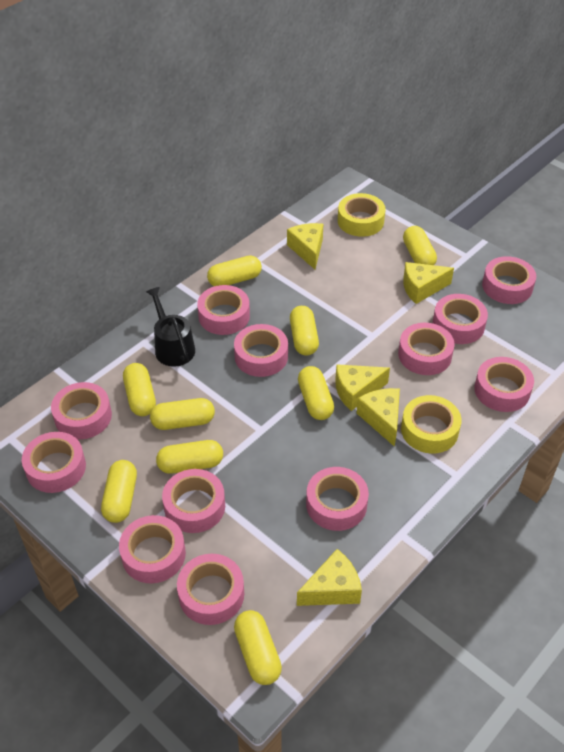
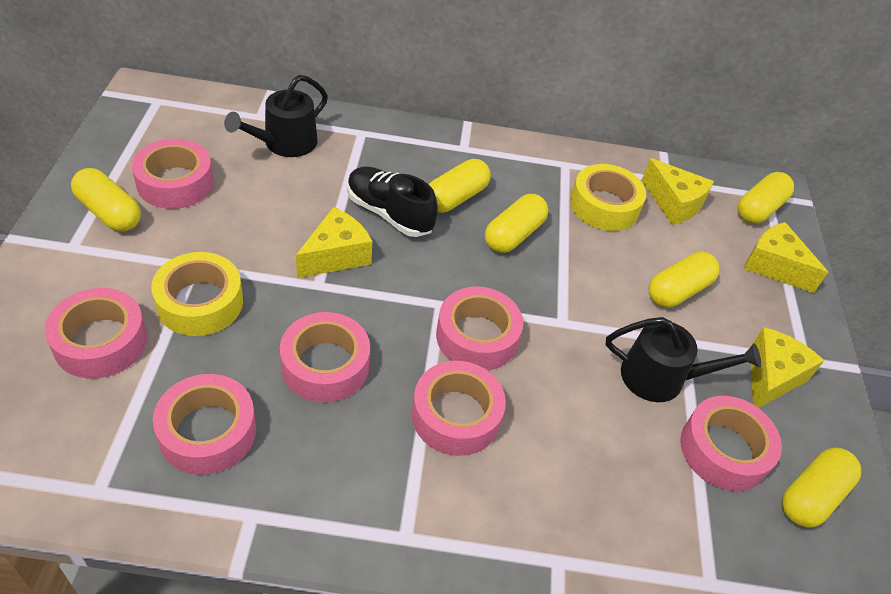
black shoe: 0 -> 1
black watering can: 1 -> 2
pink tape: 12 -> 7
yellow capsule: 9 -> 6
yellow cheese: 5 -> 4

